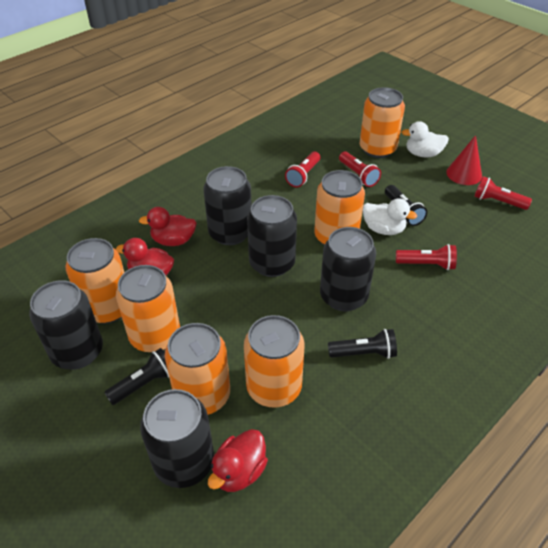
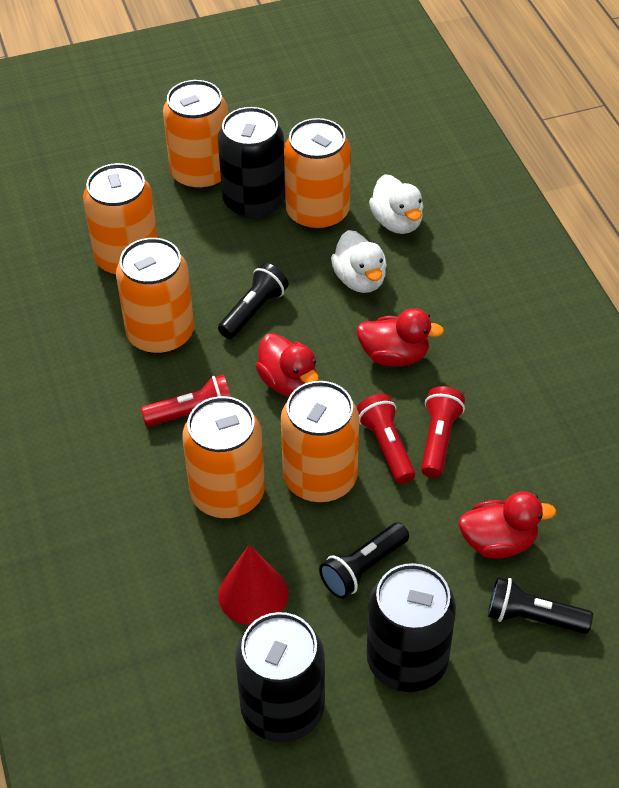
black can: 5 -> 3
red flashlight: 4 -> 3

